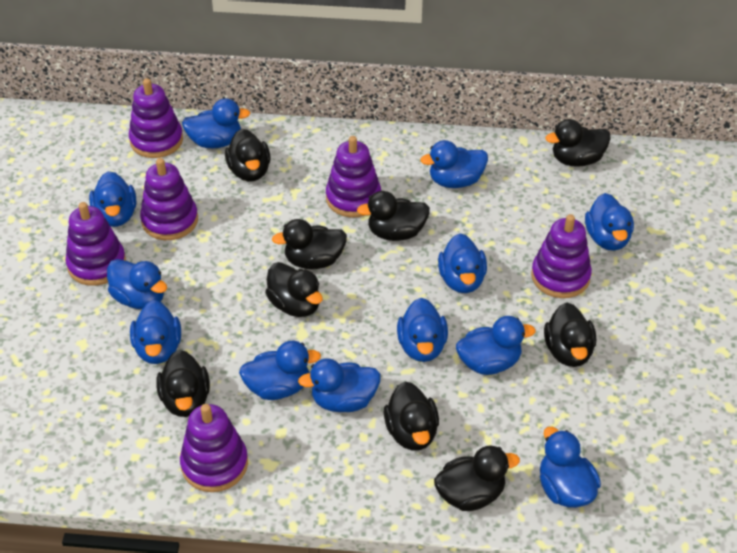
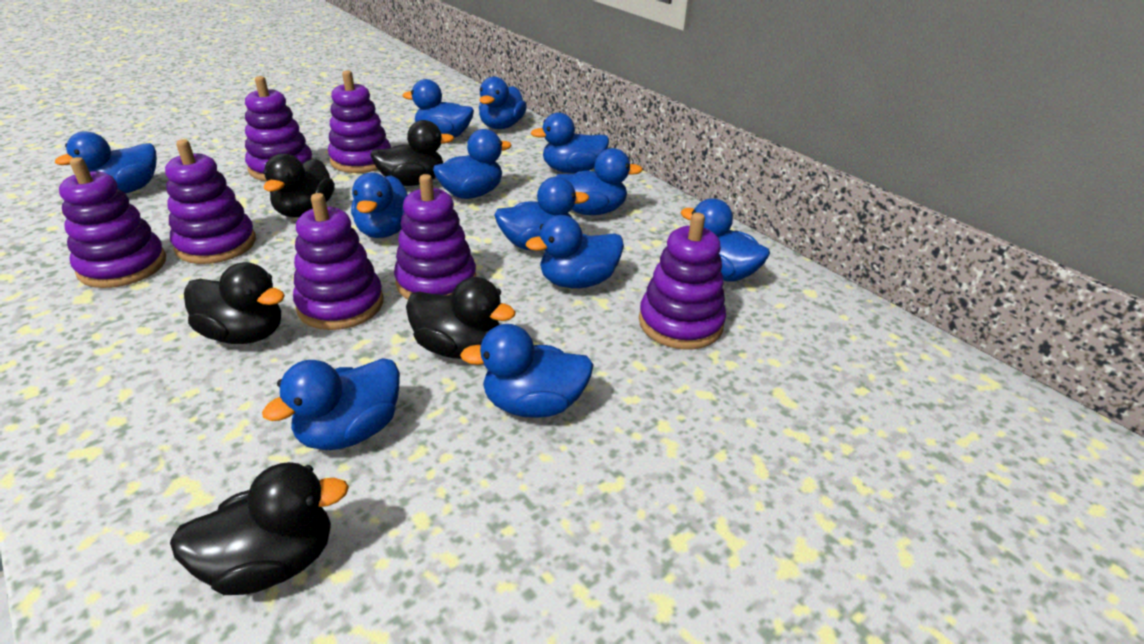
black duck: 9 -> 5
purple stacking toy: 6 -> 7

